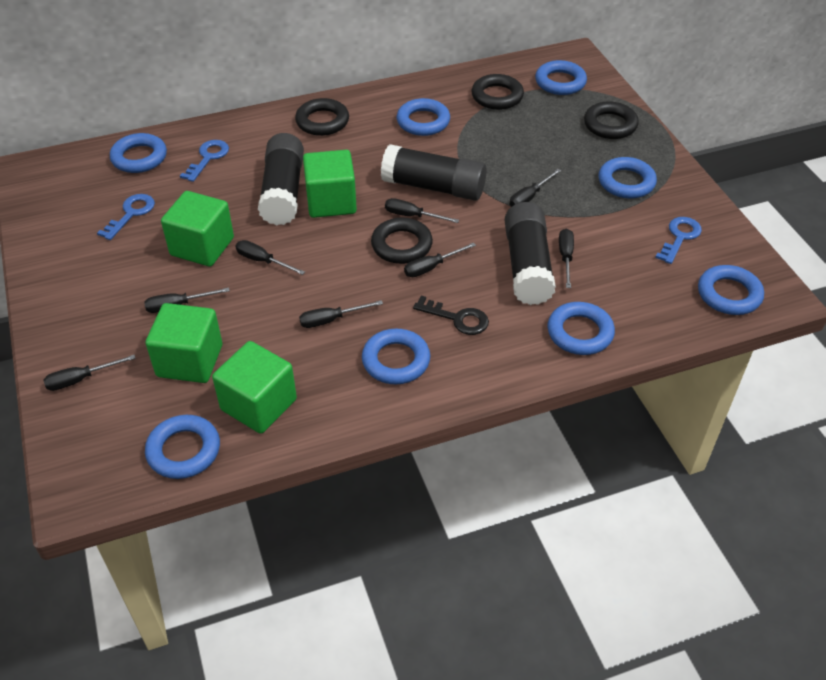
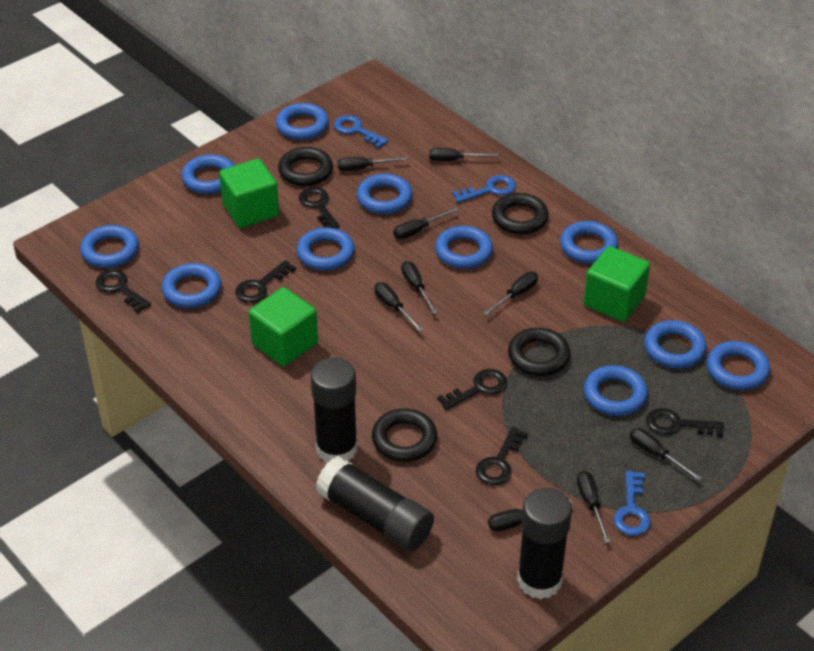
black key: 1 -> 6
black screwdriver: 8 -> 9
blue ring: 8 -> 11
green cube: 4 -> 3

